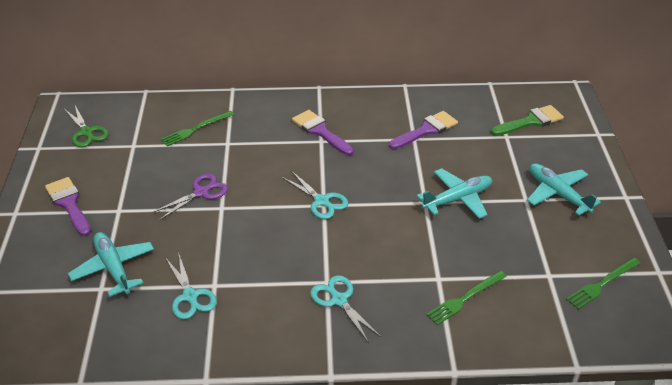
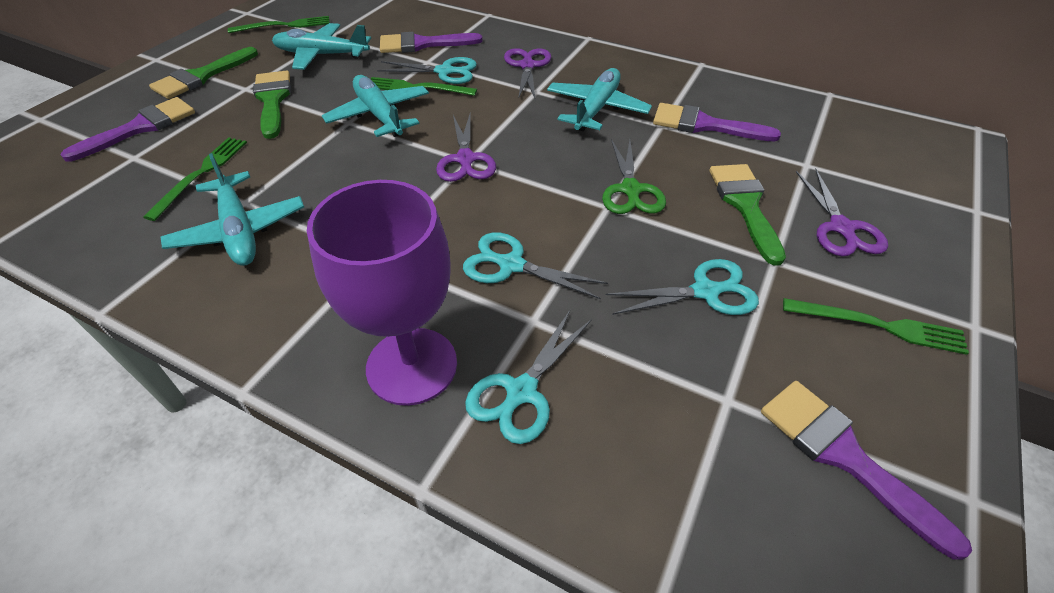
green brush: 1 -> 3
green fork: 3 -> 4
purple brush: 3 -> 4
purple goblet: 0 -> 1
purple scissors: 1 -> 3
turquoise plane: 3 -> 4
turquoise scissors: 3 -> 4

